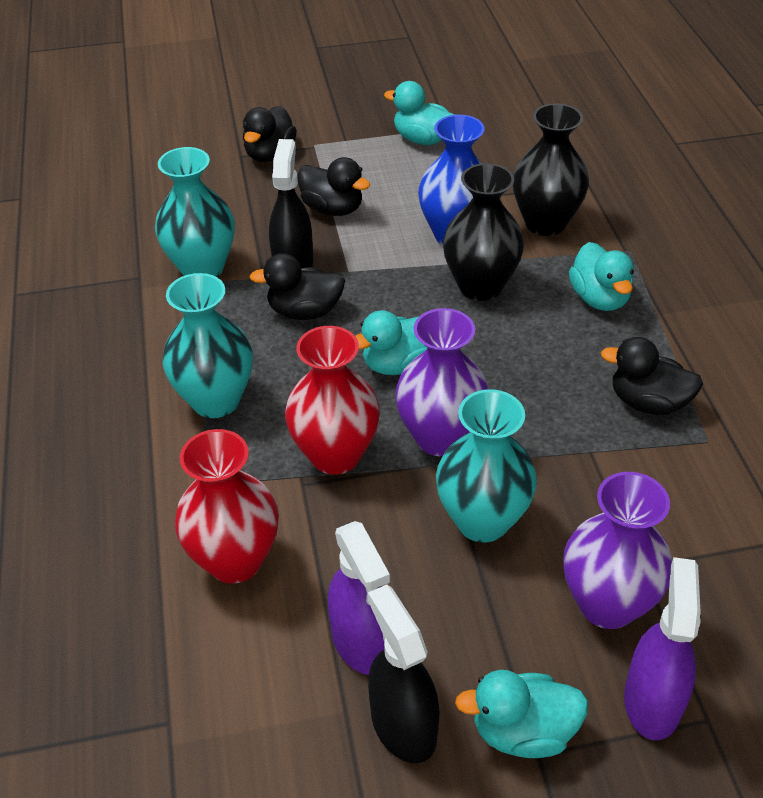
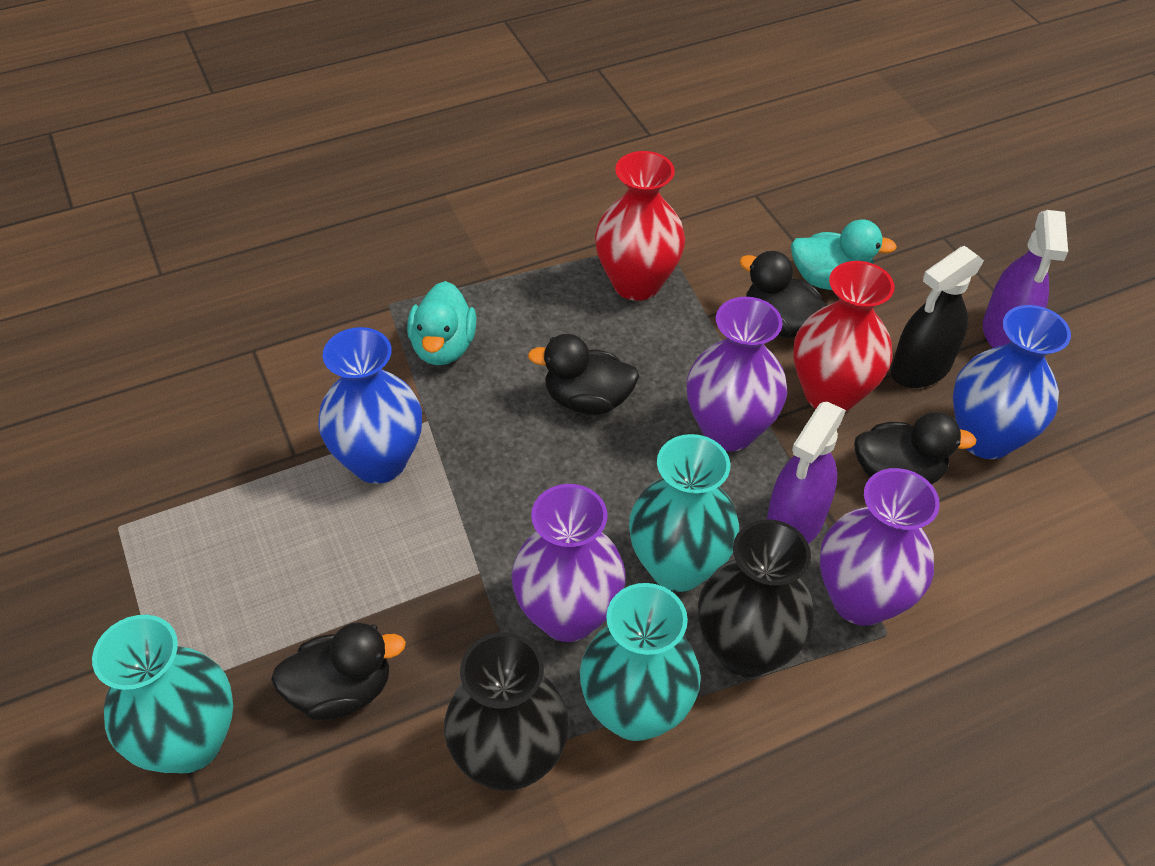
black spray bottle: 2 -> 1
blue vase: 1 -> 2
purple vase: 2 -> 3
turquoise duck: 4 -> 2

